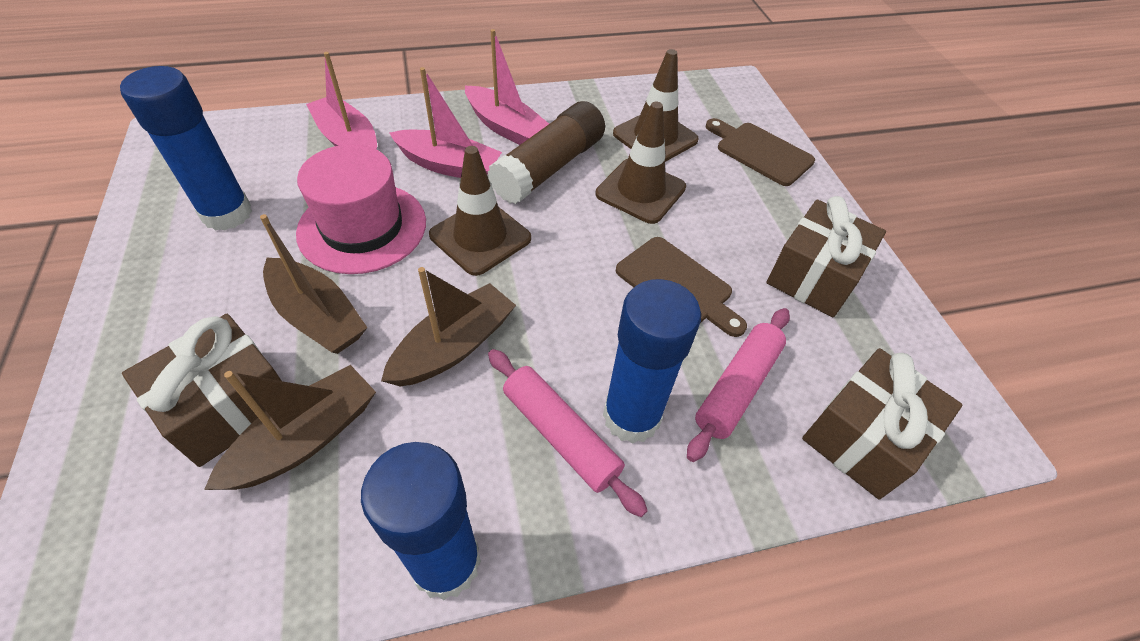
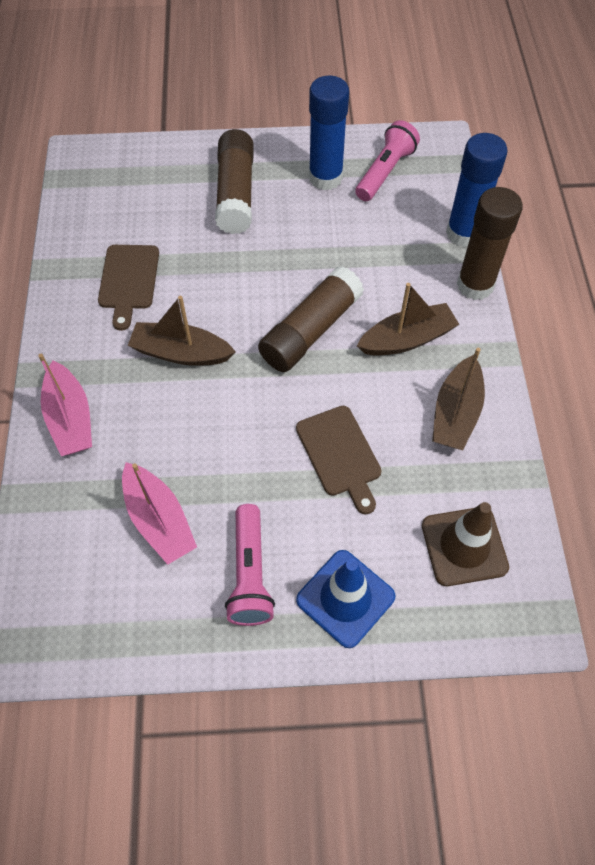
blue glue stick: 3 -> 2
blue traffic cone: 0 -> 1
brown gift: 3 -> 0
brown glue stick: 1 -> 3
brown traffic cone: 3 -> 1
pink boat: 3 -> 2
pink flashlight: 0 -> 2
pink hat: 1 -> 0
pink rolling pin: 2 -> 0

